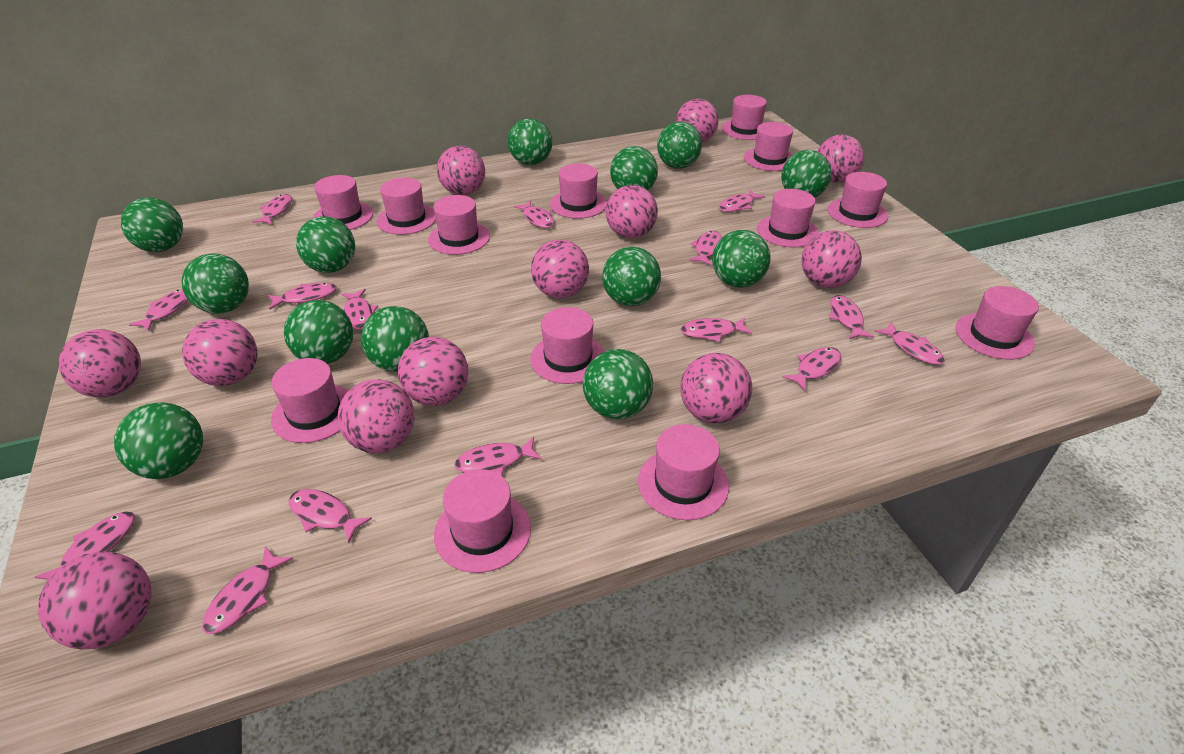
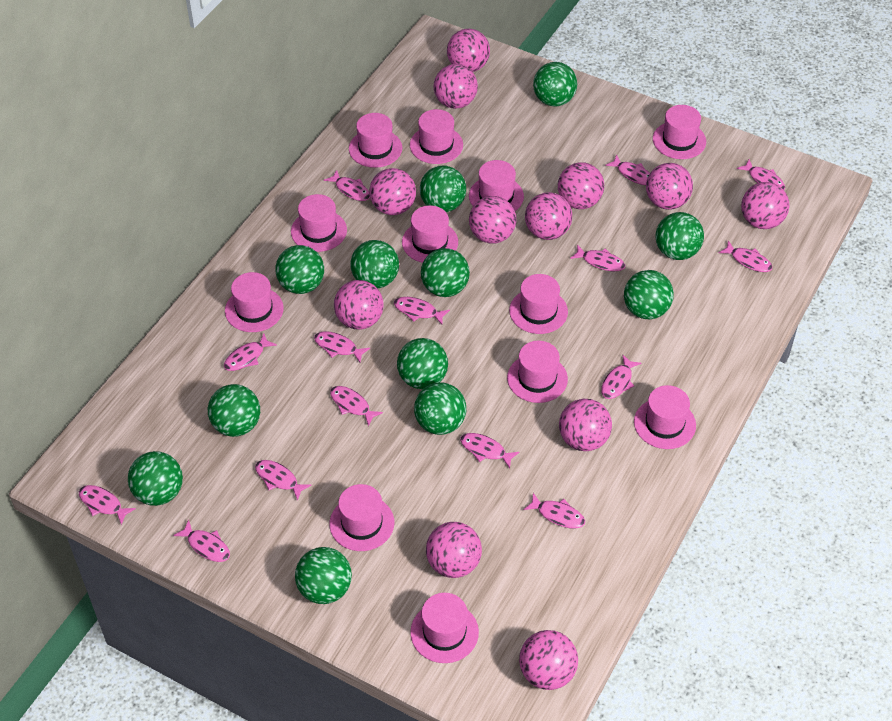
green ball: 13 -> 12
pink hat: 13 -> 12

